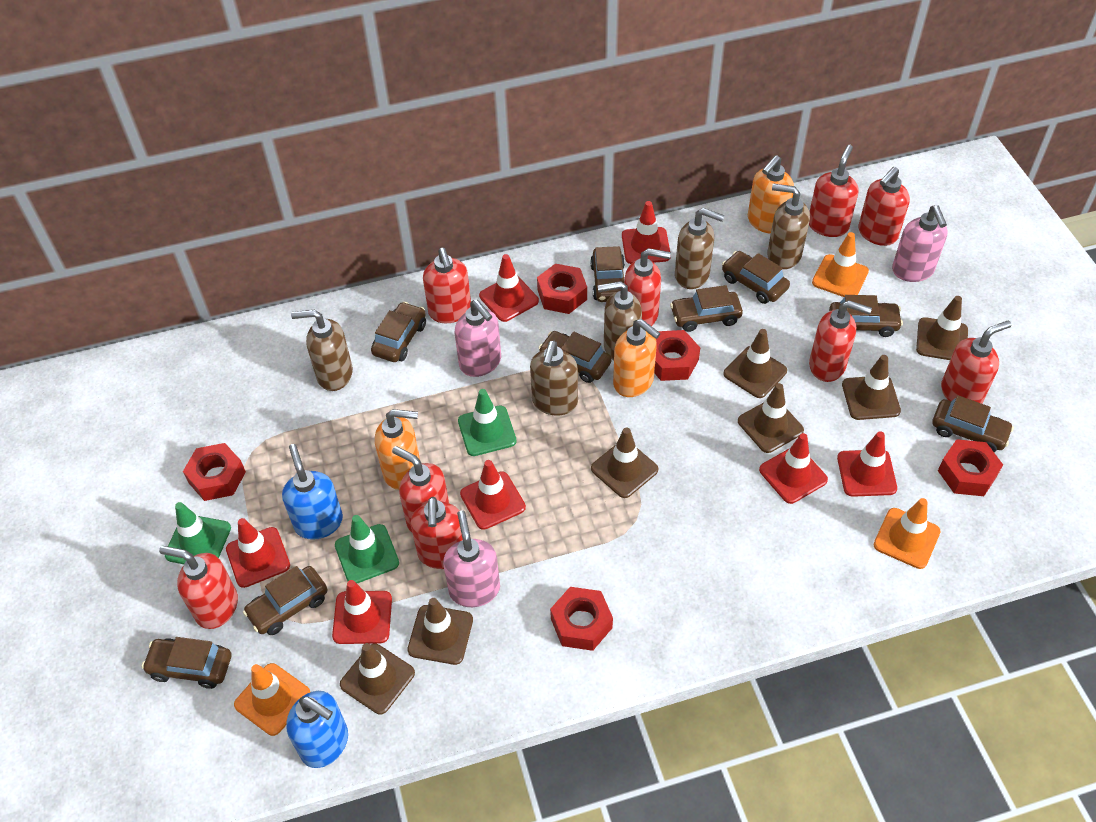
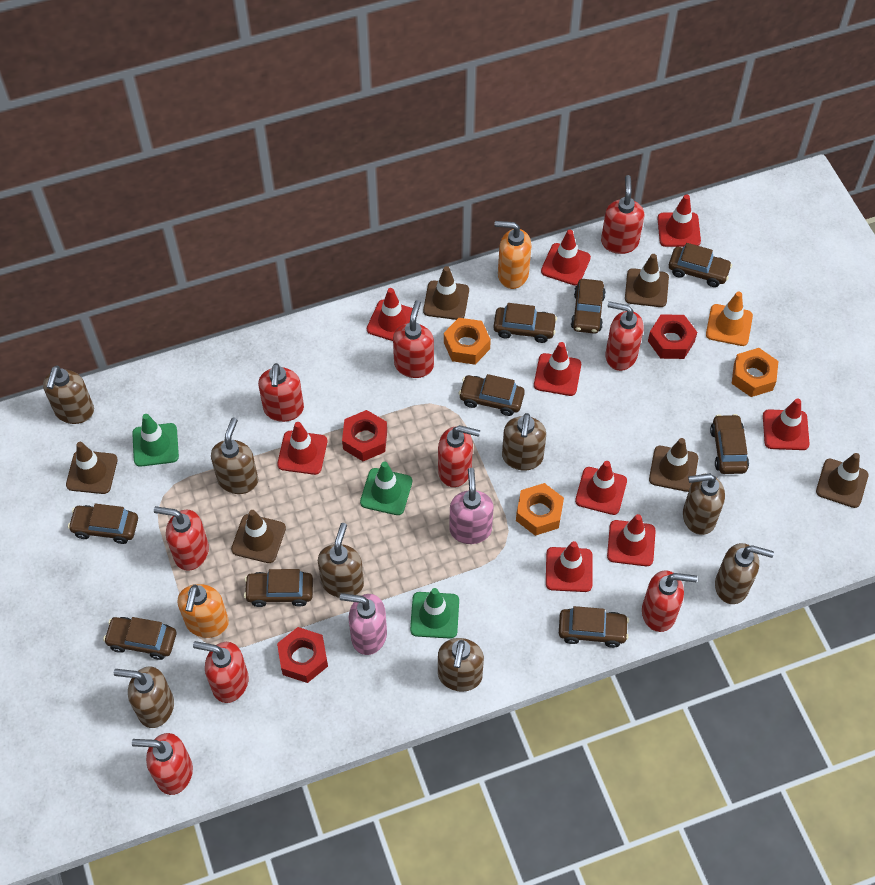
blue soap dispenser: 2 -> 0
brown soap dispenser: 5 -> 8
brown traffic cone: 7 -> 6
orange nut: 0 -> 3
orange soap dispenser: 3 -> 2
orange traffic cone: 3 -> 1
pink soap dispenser: 3 -> 2
red nut: 5 -> 3
red traffic cone: 7 -> 9

